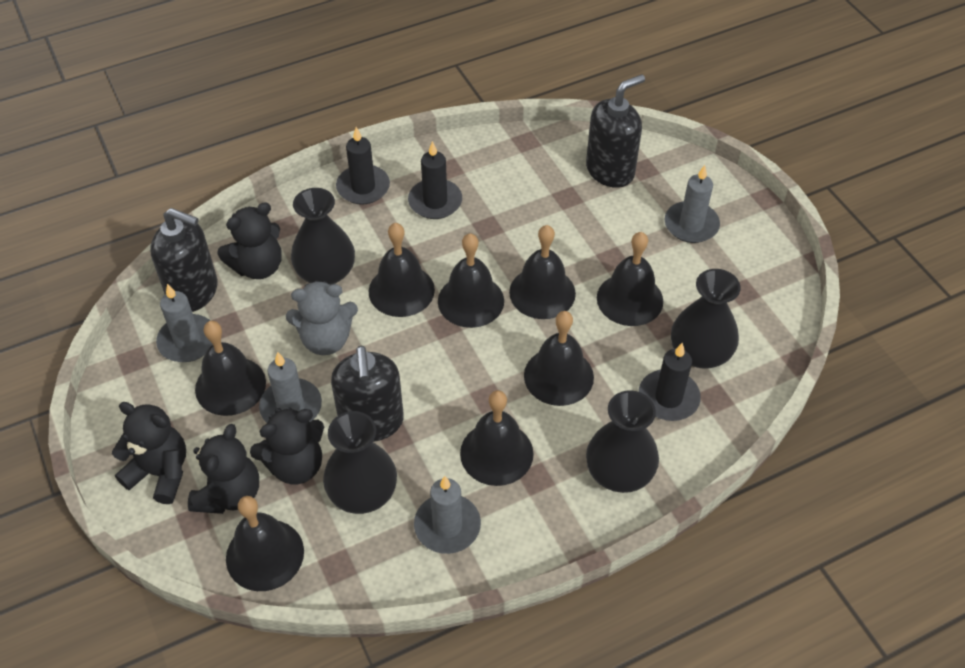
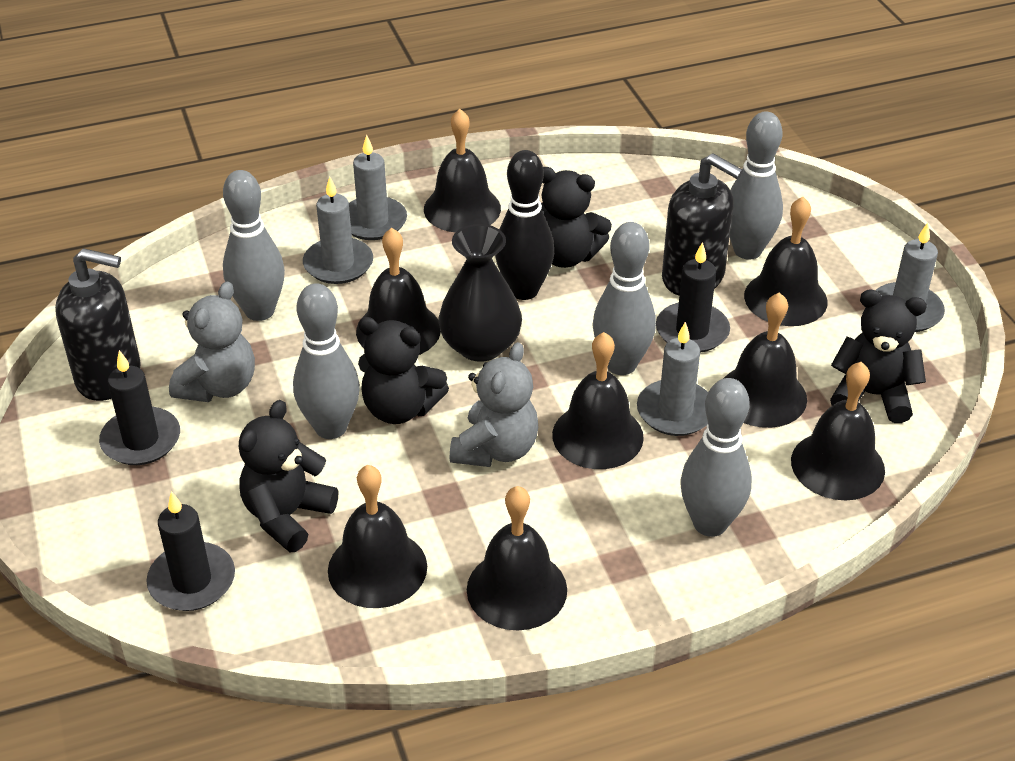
black bowling pin: 0 -> 1
black soap dispenser: 3 -> 2
black vase: 4 -> 1
grey bowling pin: 0 -> 5
grey teddy bear: 1 -> 2

